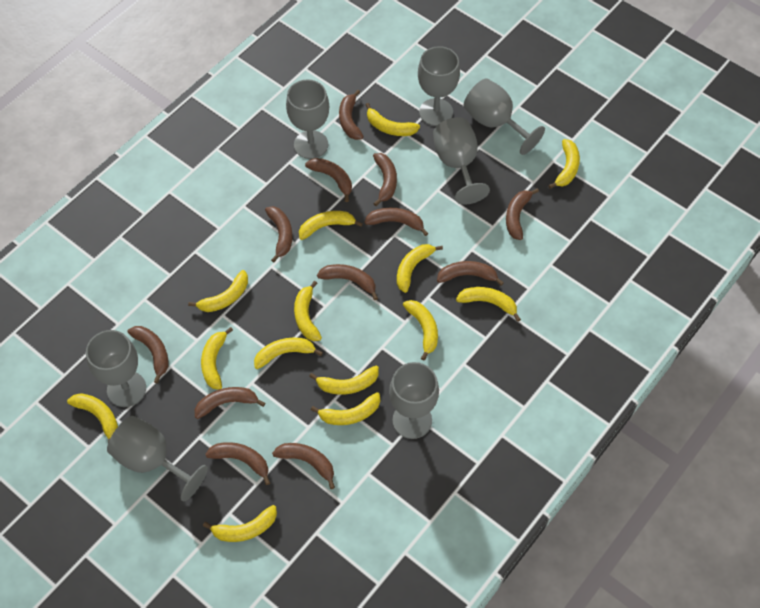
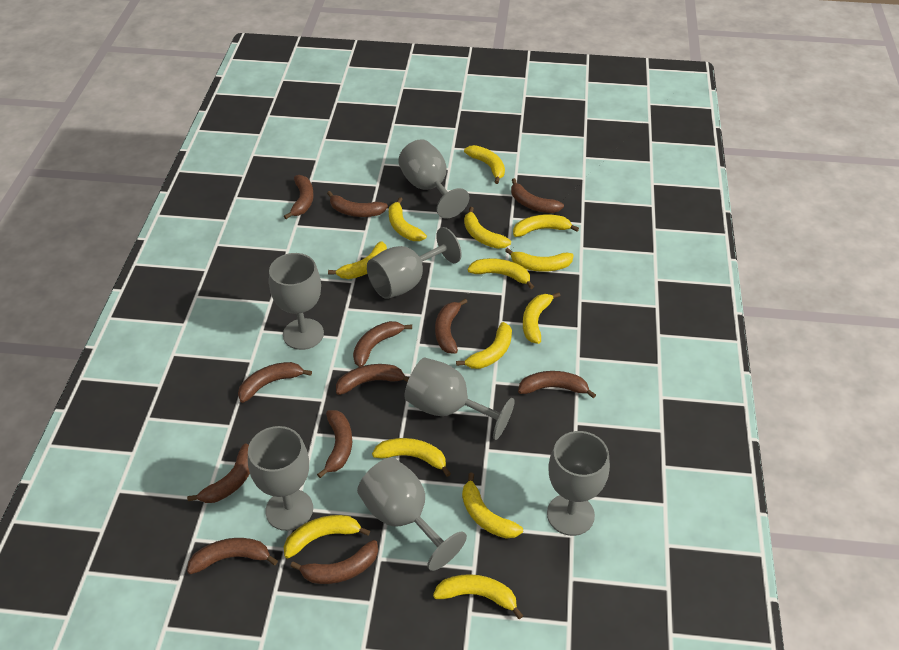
yellow banana: 14 -> 13

